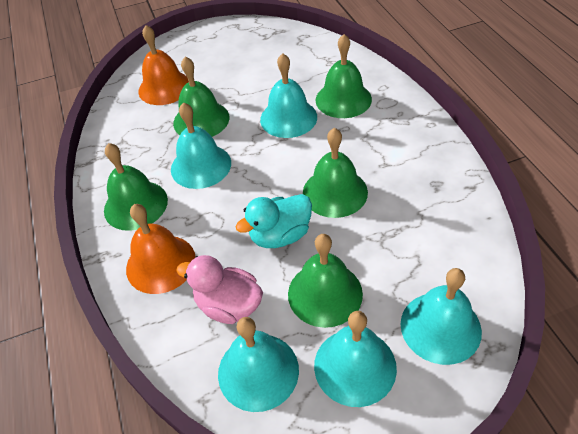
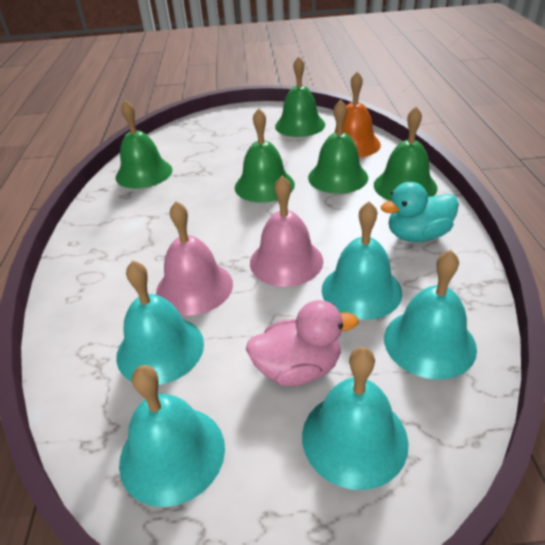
orange bell: 2 -> 1
pink bell: 0 -> 2

